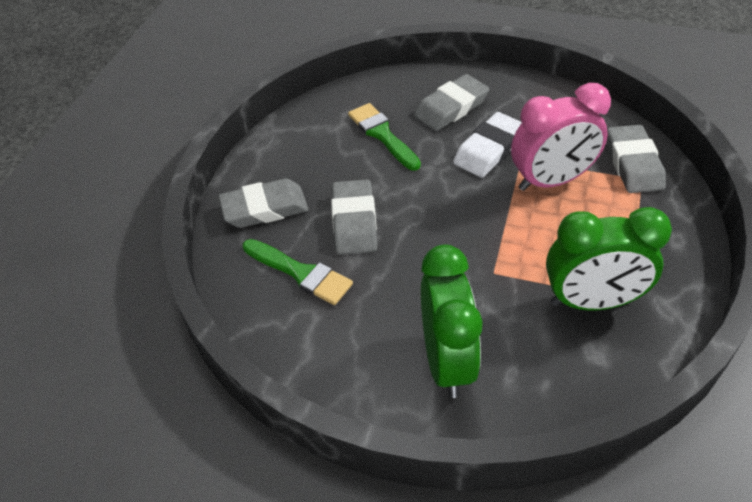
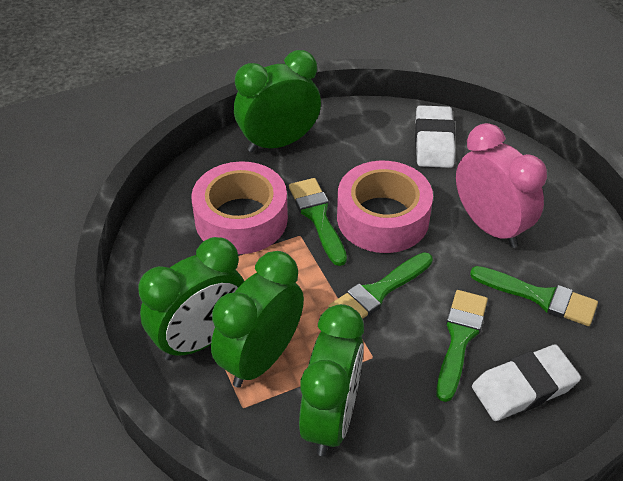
green brush: 2 -> 4
green clock: 2 -> 4
grey eraser: 4 -> 0
pink tape: 0 -> 2
white eraser: 1 -> 2

